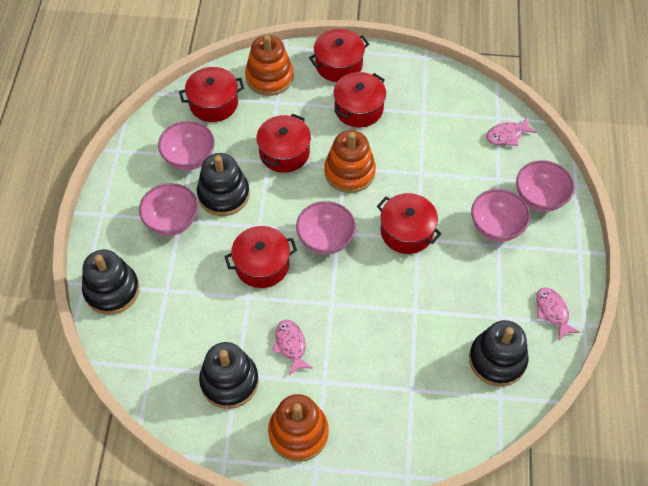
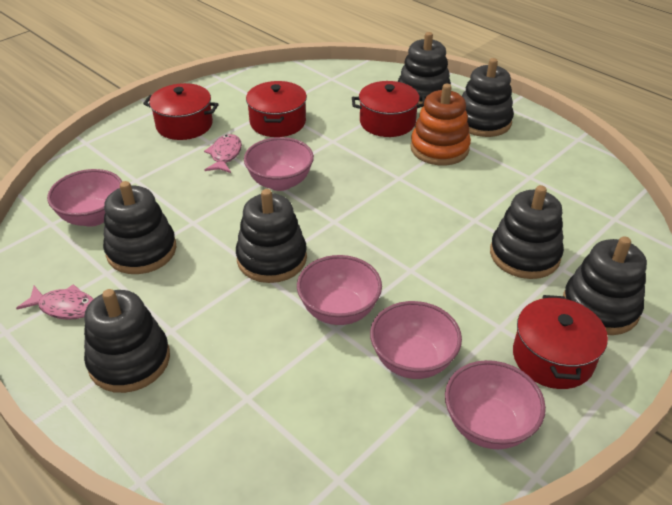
black stacking toy: 4 -> 7
orange stacking toy: 3 -> 1
pink fish: 3 -> 2
red pot: 6 -> 4

